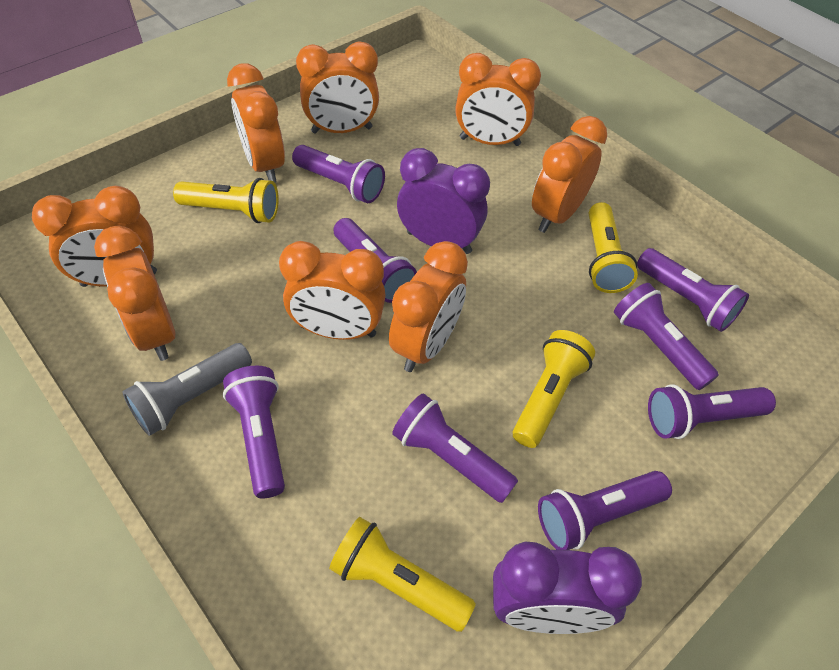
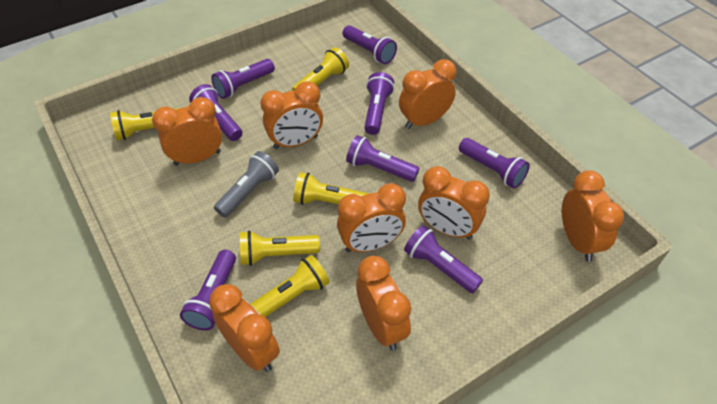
purple clock: 2 -> 0
yellow flashlight: 4 -> 5

